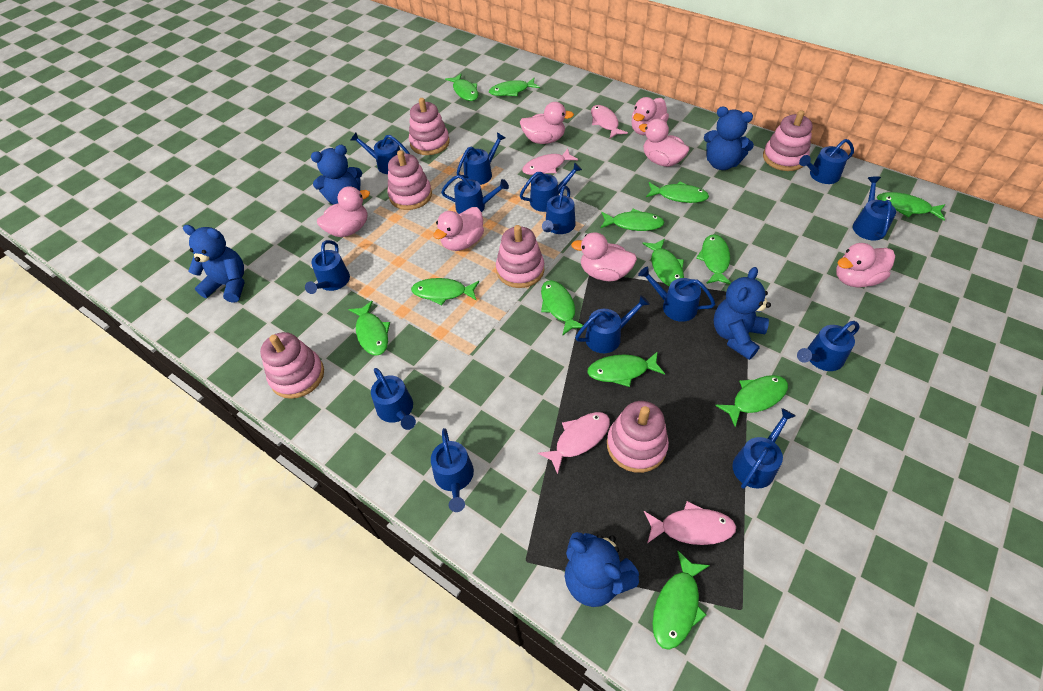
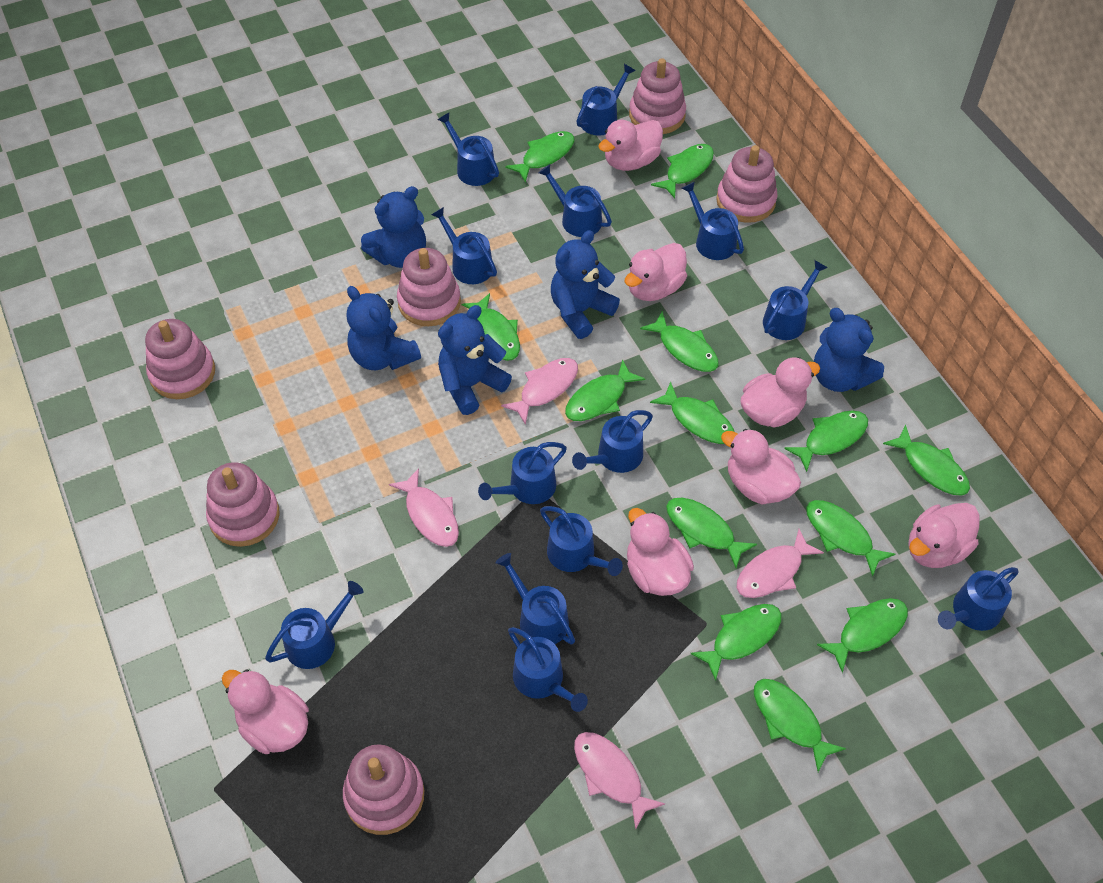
blue watering can: 14 -> 13

